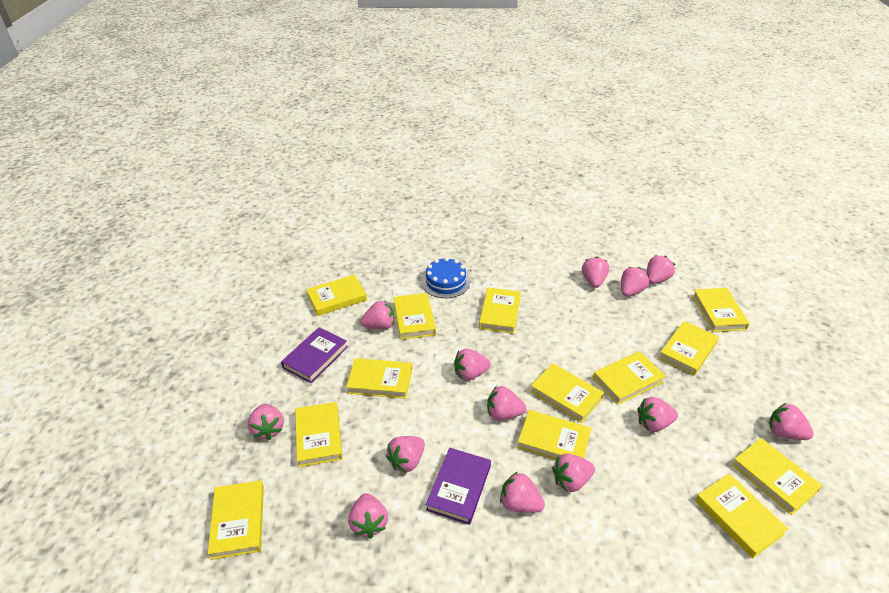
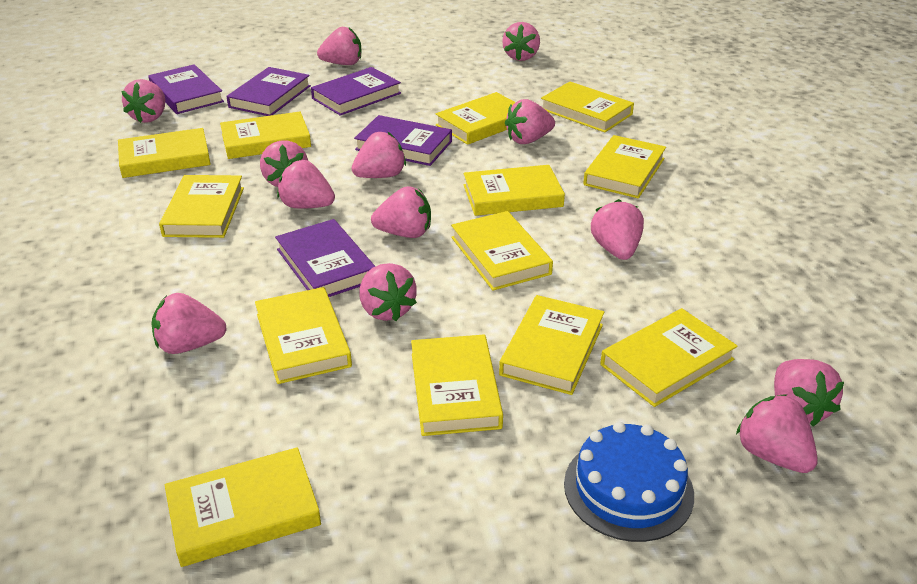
purple book: 2 -> 5

